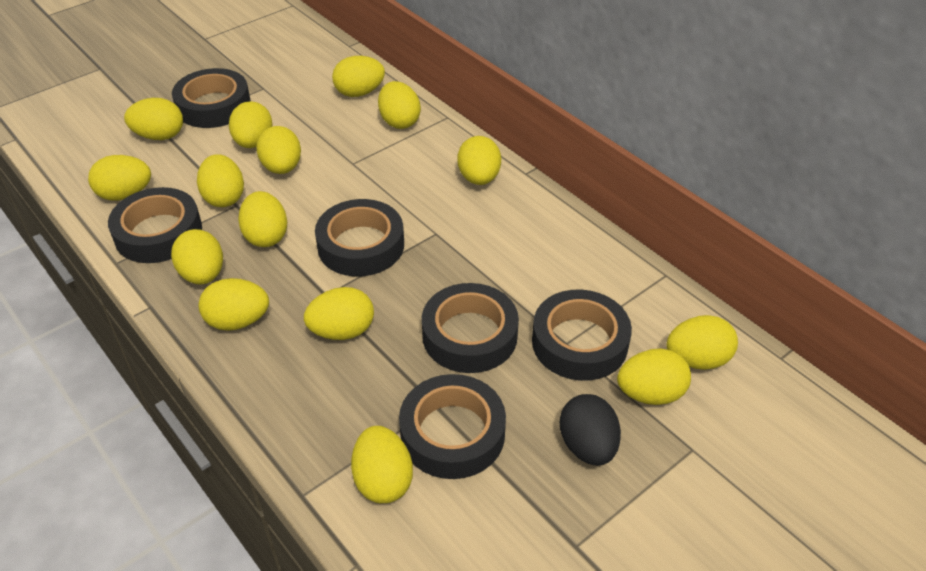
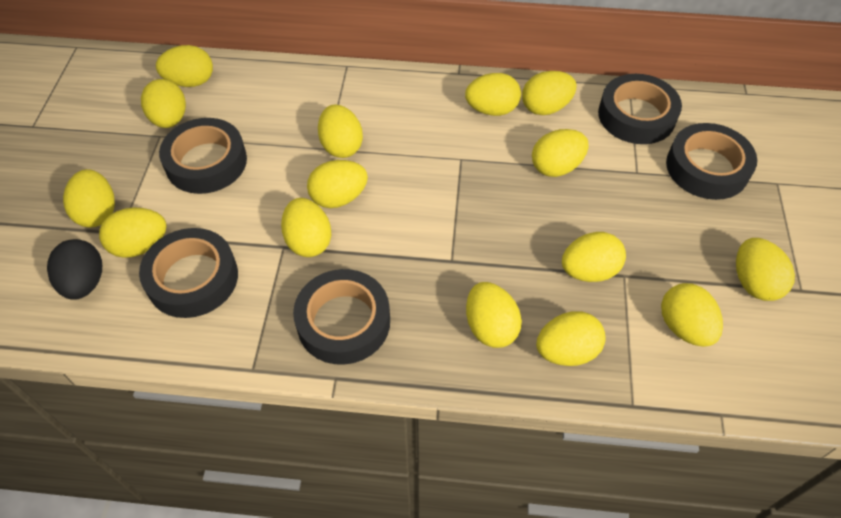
black tape: 6 -> 5

